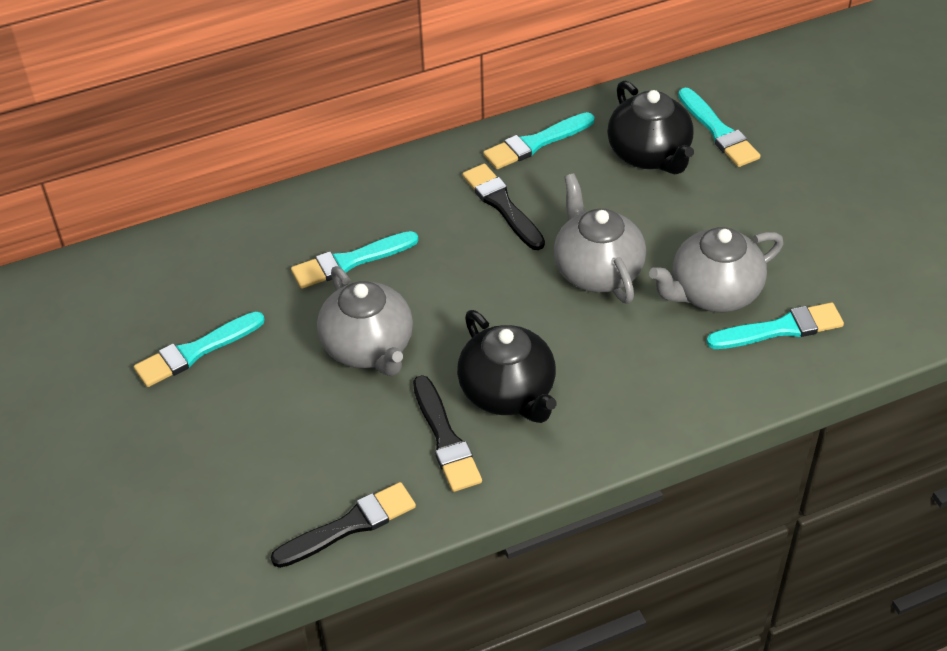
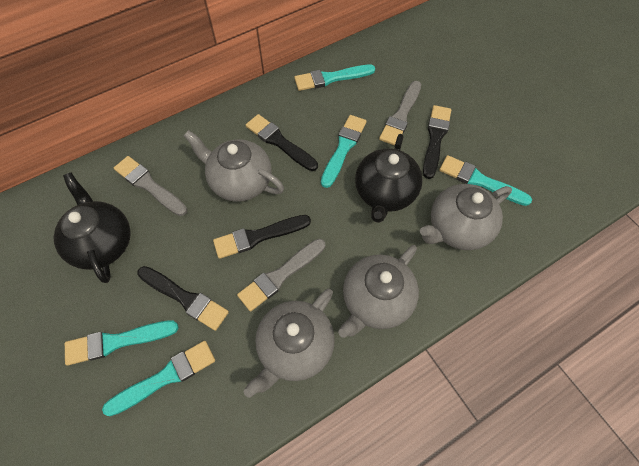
black brush: 3 -> 4
grey brush: 0 -> 3
grey teapot: 3 -> 4

